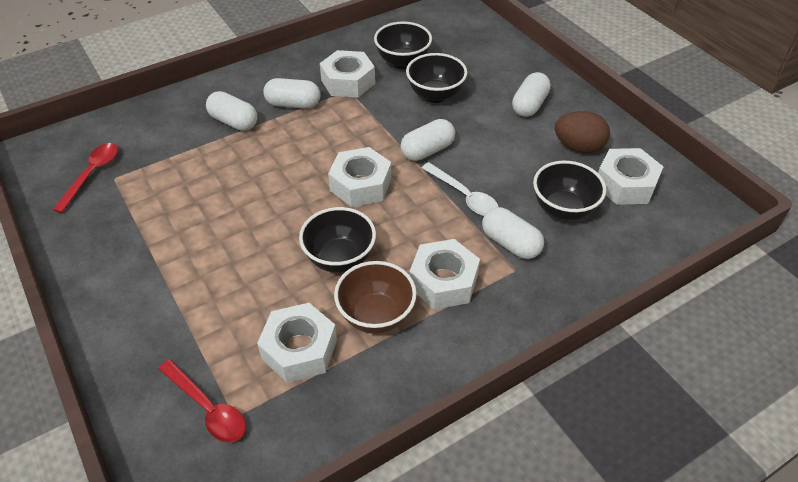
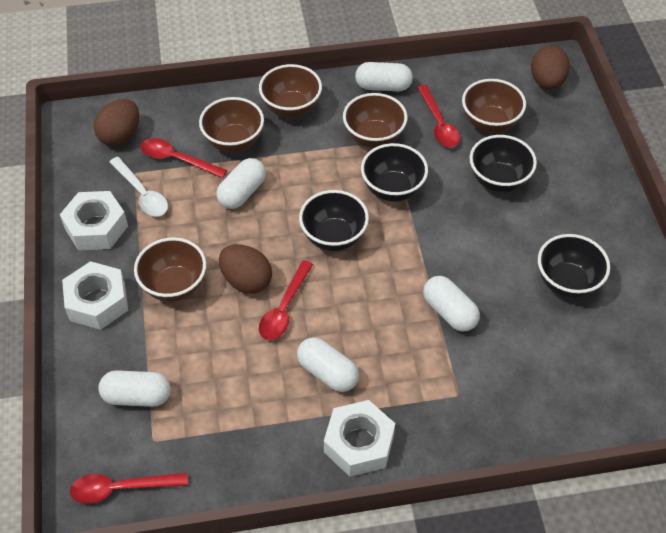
brown bowl: 1 -> 5
brown egg: 1 -> 3
red spoon: 2 -> 4
white nut: 5 -> 3

